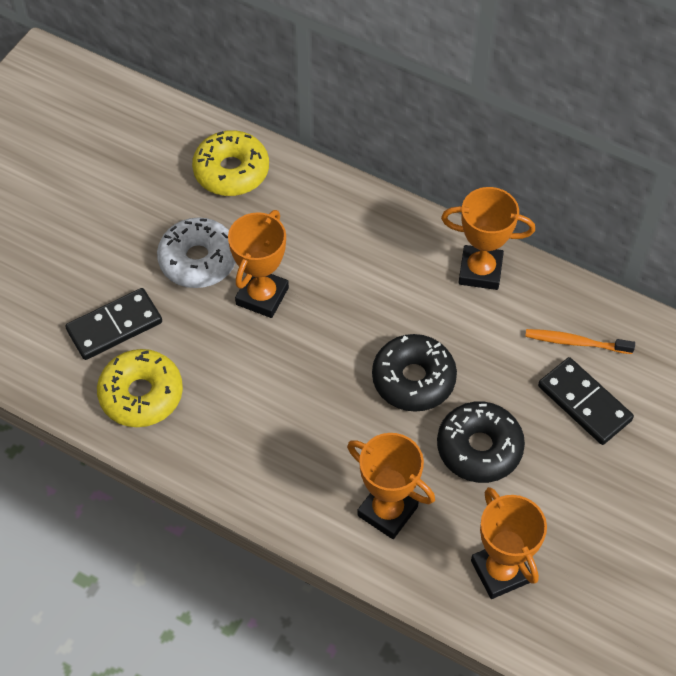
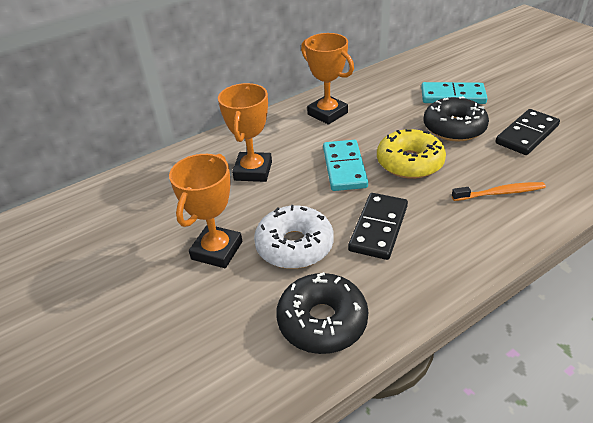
orange trophy: 4 -> 3
turquoise domino: 0 -> 2
yellow donut: 2 -> 1

